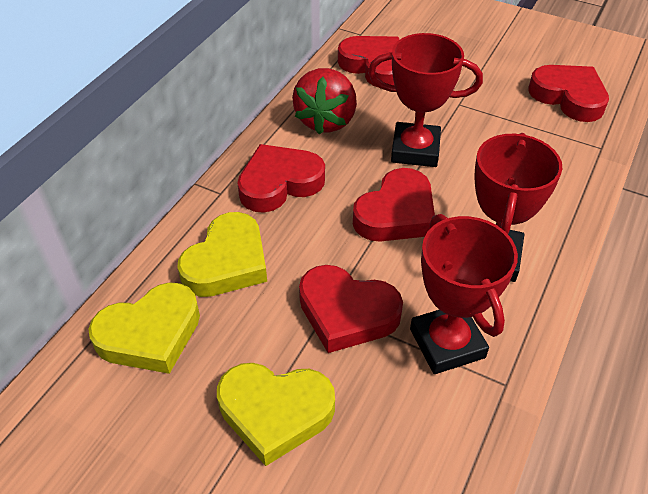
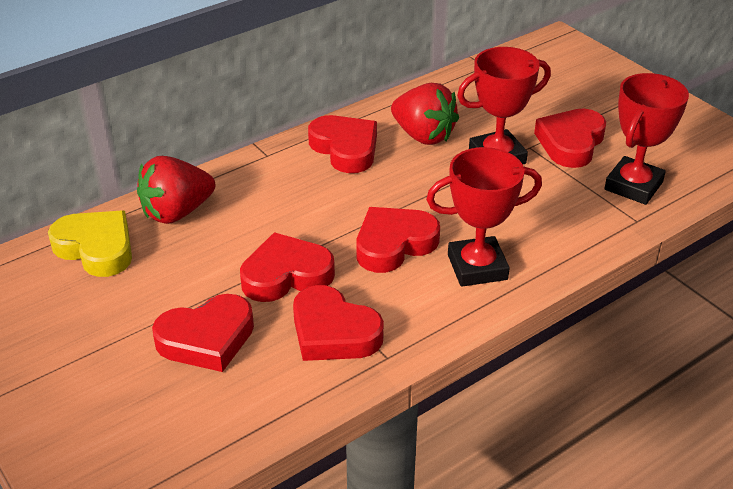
red heart: 5 -> 6
red strawberry: 1 -> 2
yellow heart: 3 -> 1

